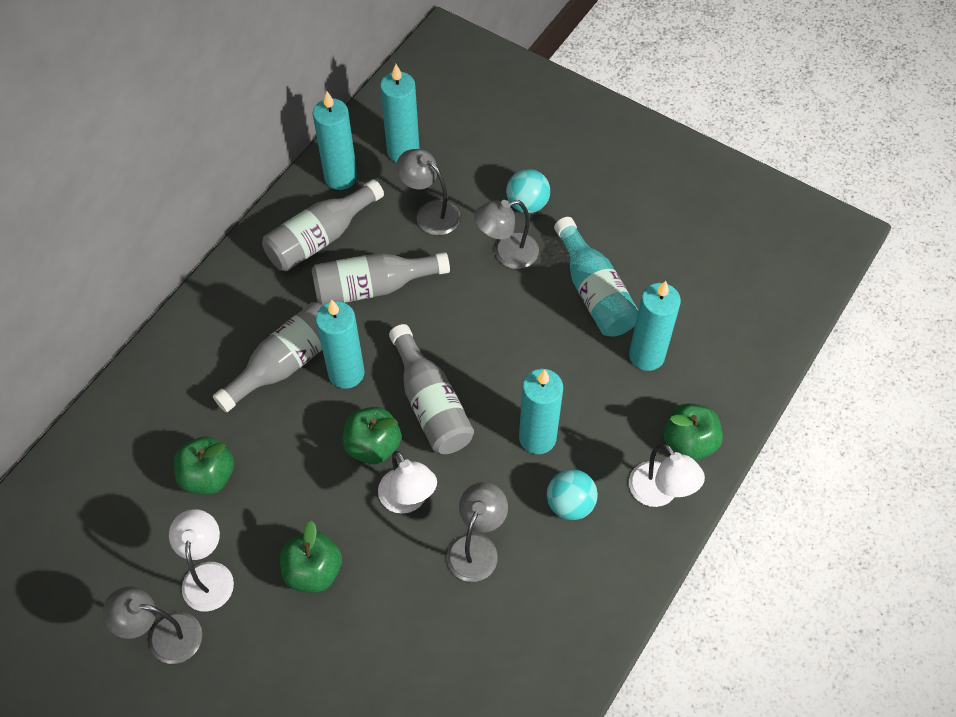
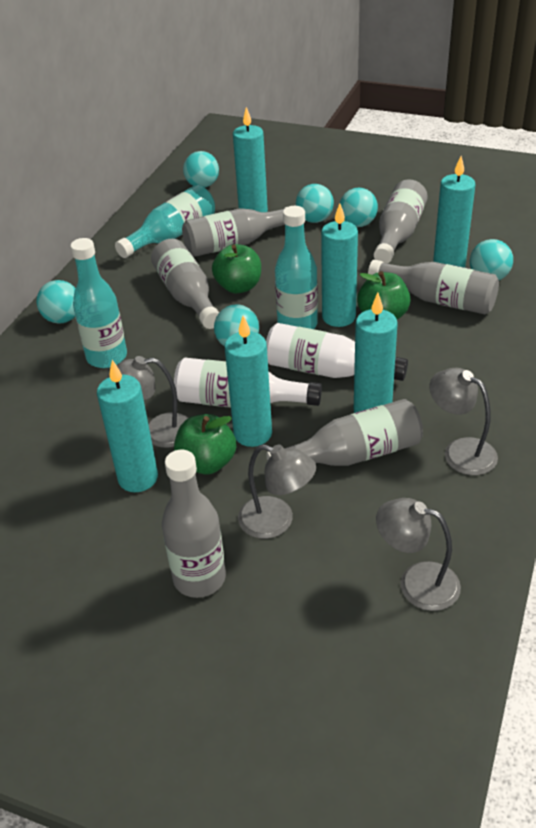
green apple: 4 -> 3
grey bottle: 4 -> 6
turquoise ball: 2 -> 6
turquoise bottle: 1 -> 3
turquoise candle: 5 -> 6
white bottle: 0 -> 2
white lamp: 3 -> 0

